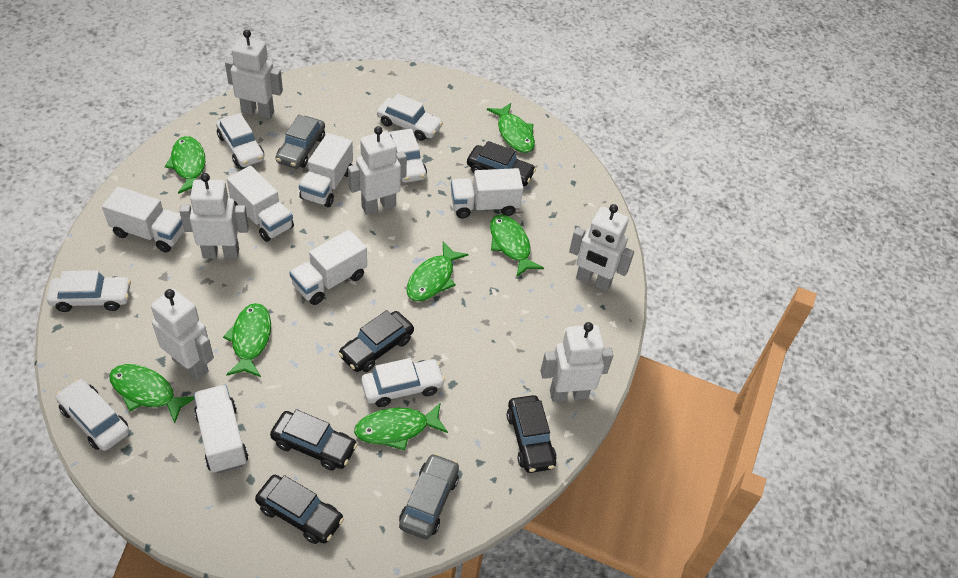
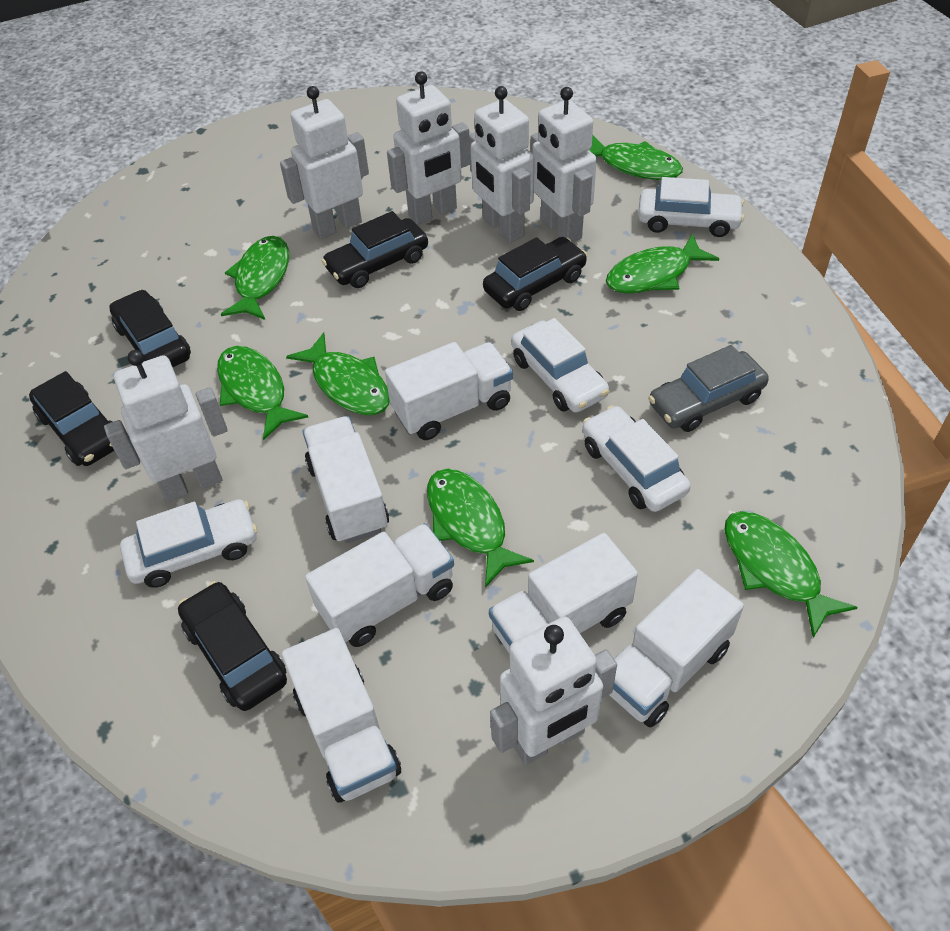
grey car: 2 -> 1
white car: 6 -> 4

